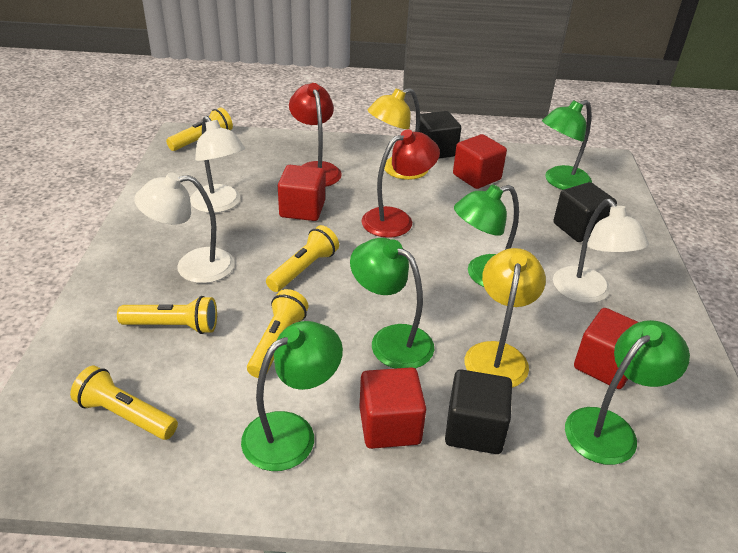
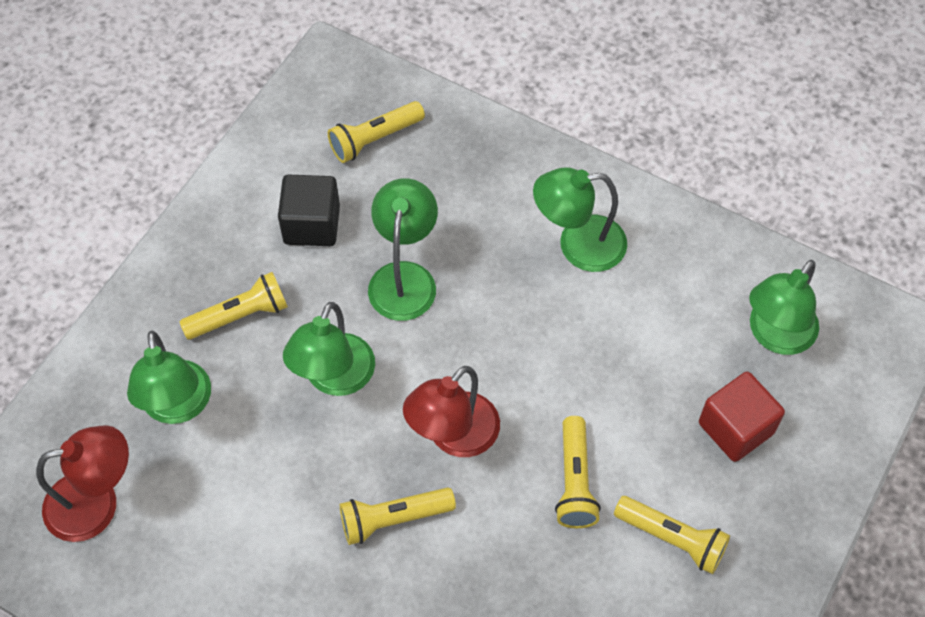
black cube: 3 -> 1
red cube: 4 -> 1
white lamp: 3 -> 0
yellow lamp: 2 -> 0

